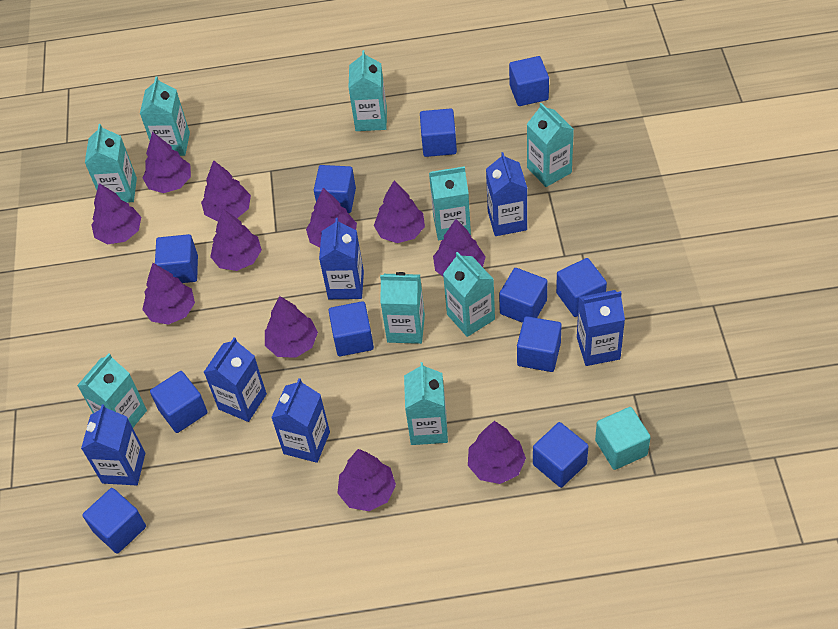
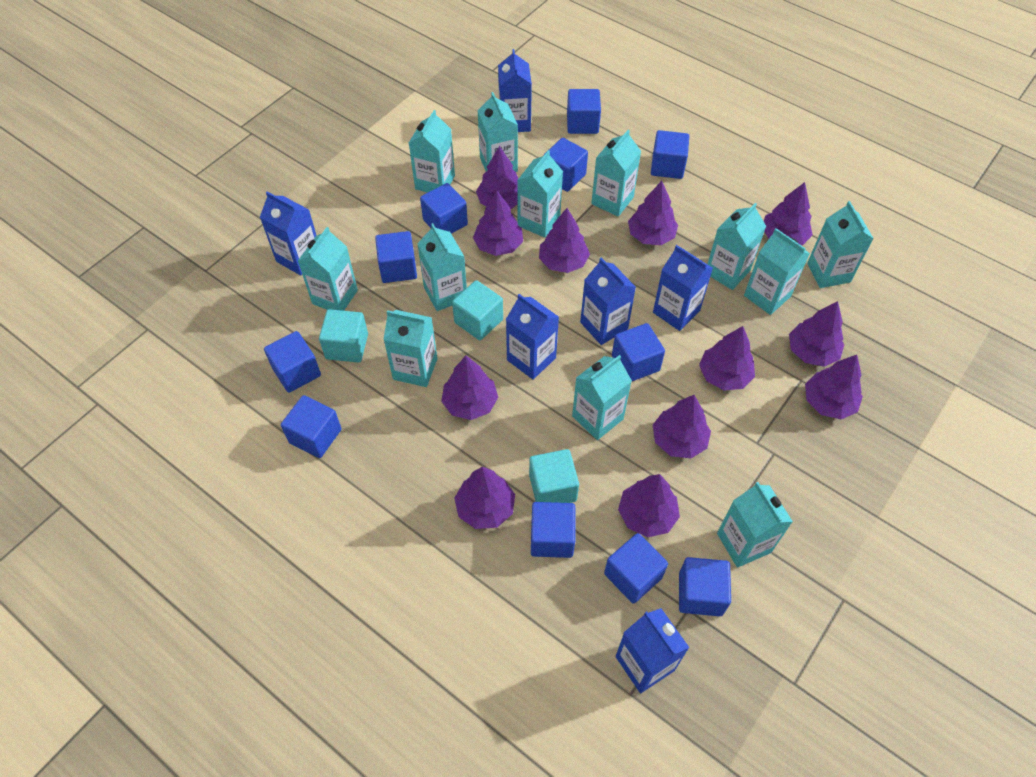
purple tree: 11 -> 12
turquoise carton: 9 -> 12
turquoise cube: 1 -> 3

